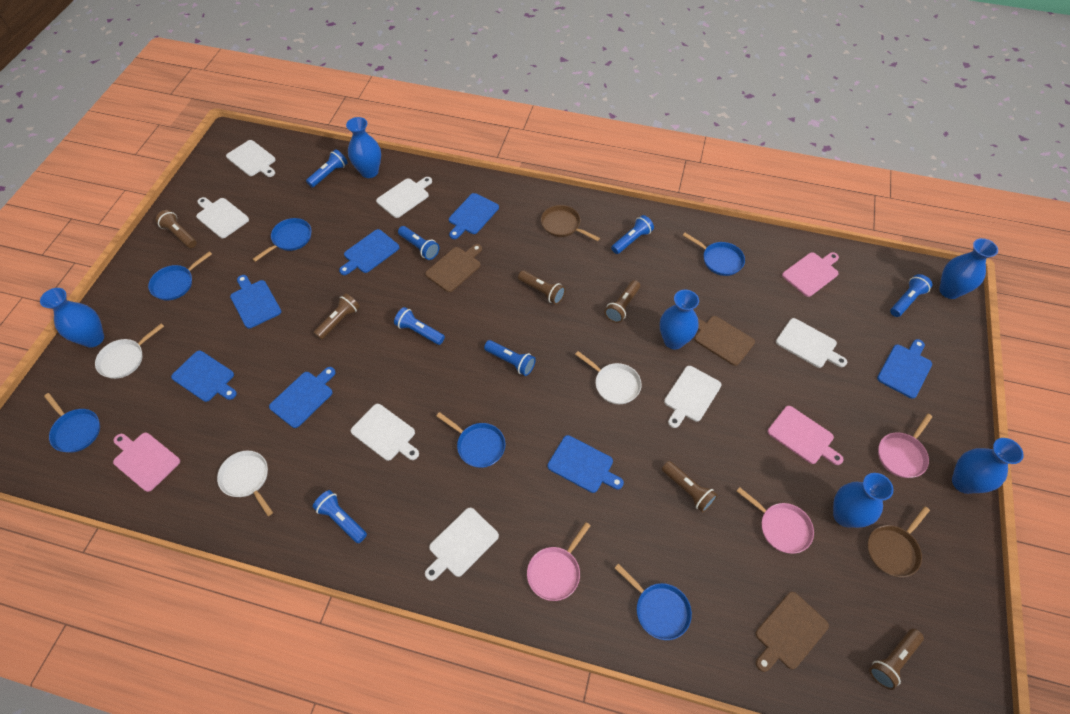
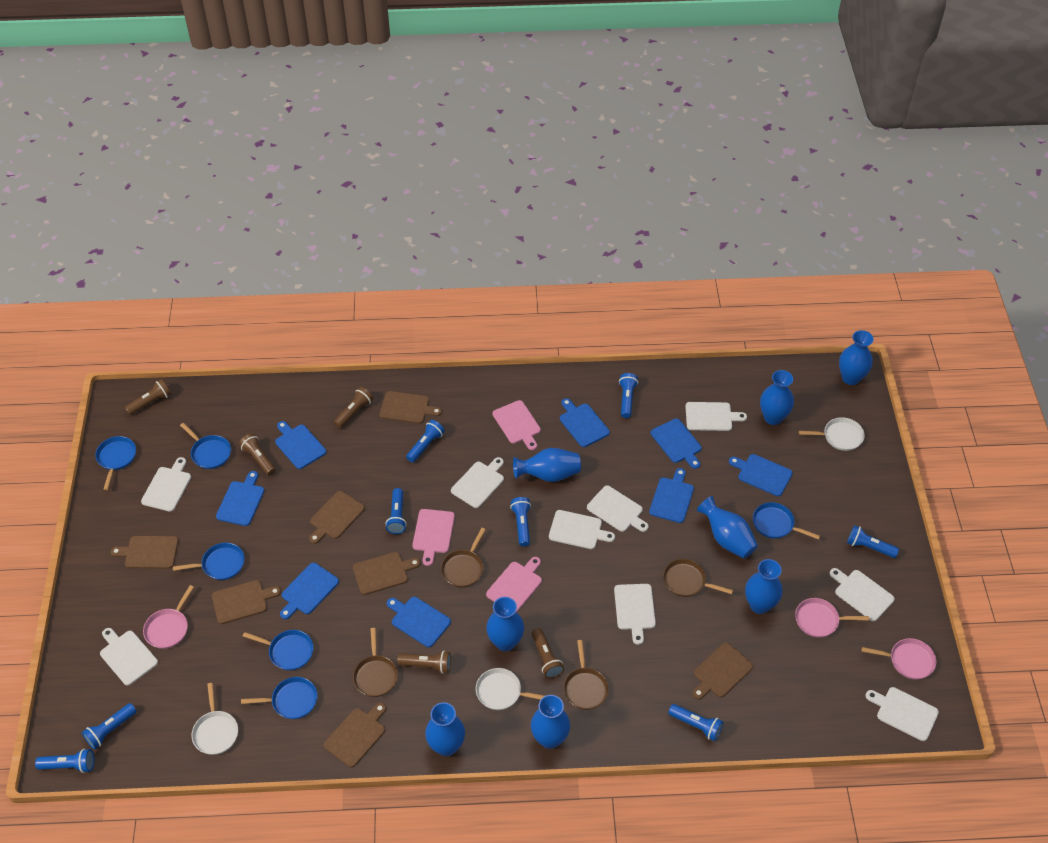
blue cutting board: 7 -> 8
blue flashlight: 7 -> 8
blue vase: 6 -> 8
brown cutting board: 3 -> 7
brown flashlight: 6 -> 5
brown pan: 2 -> 4
white cutting board: 7 -> 9

